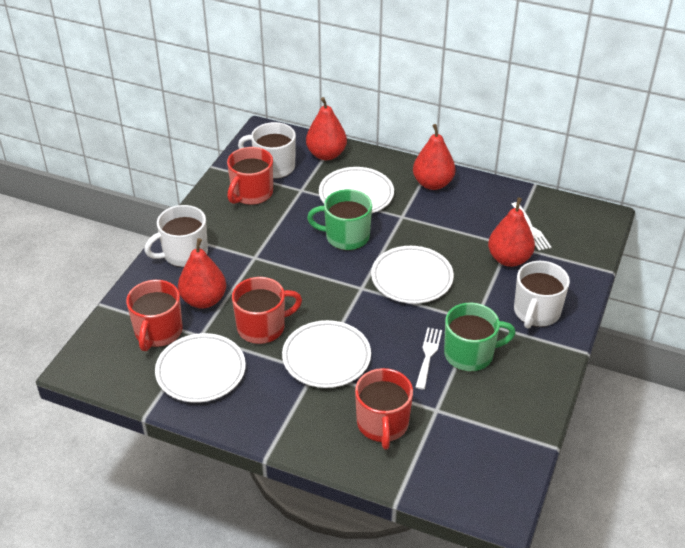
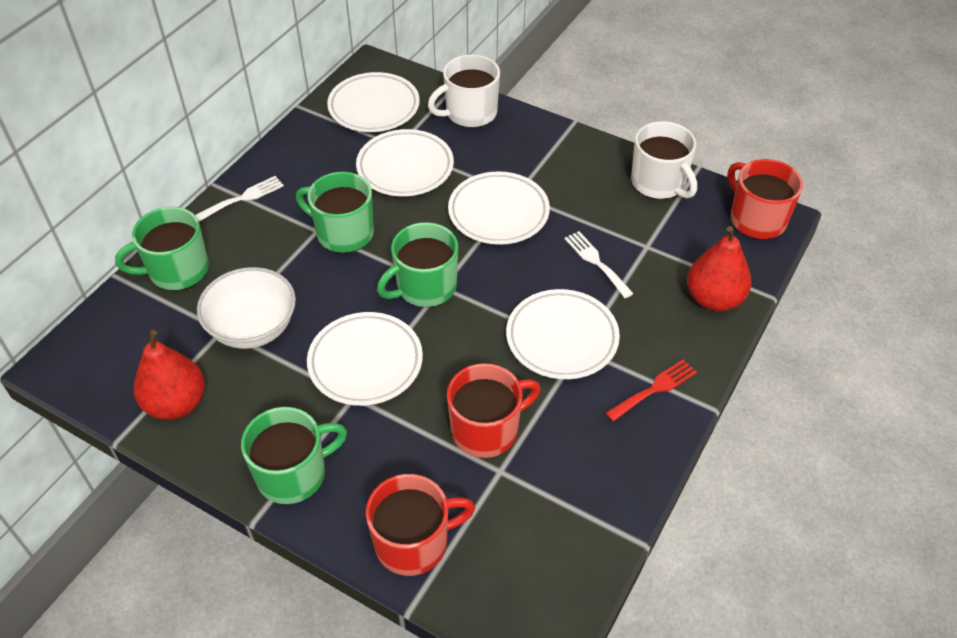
green mug: 2 -> 4
red fork: 0 -> 1
red mug: 4 -> 3
red pear: 4 -> 2
white bowl: 0 -> 1
white mug: 3 -> 2
white plate: 4 -> 5

